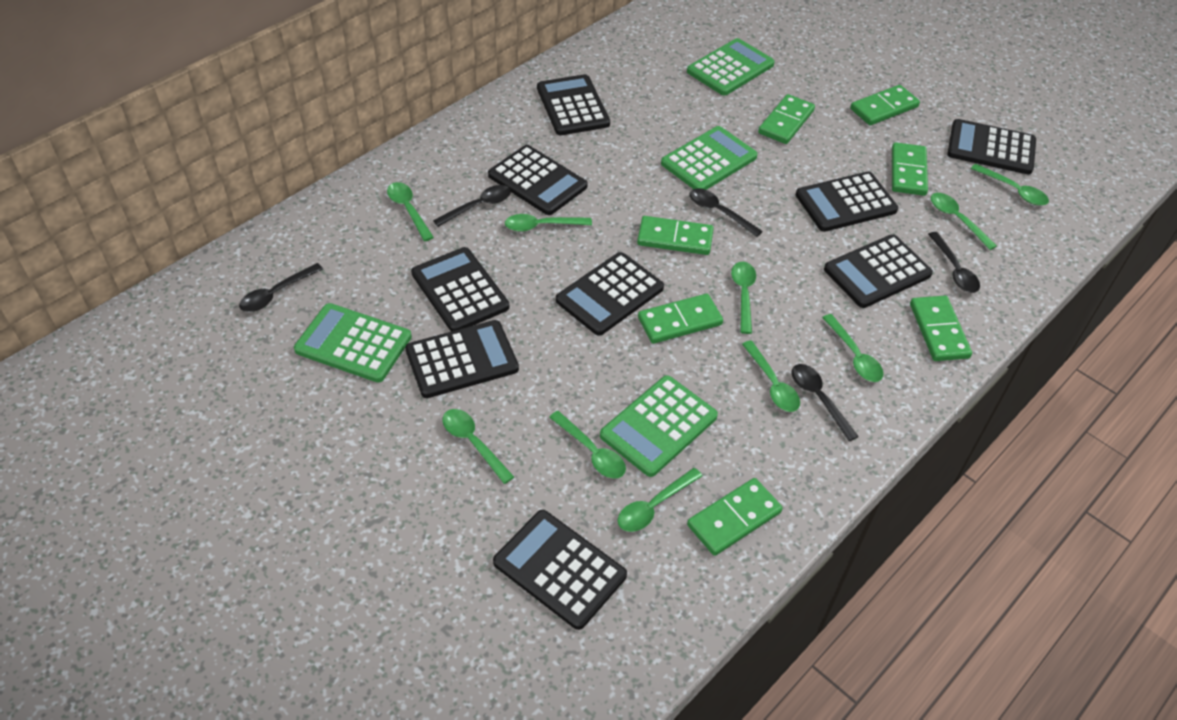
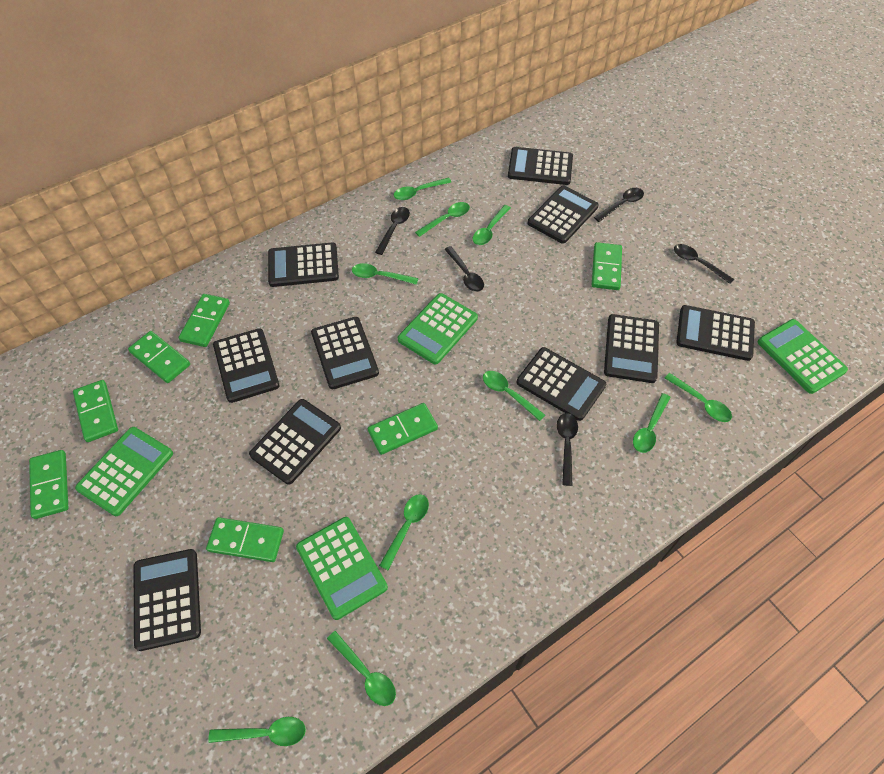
black calculator: 9 -> 10

